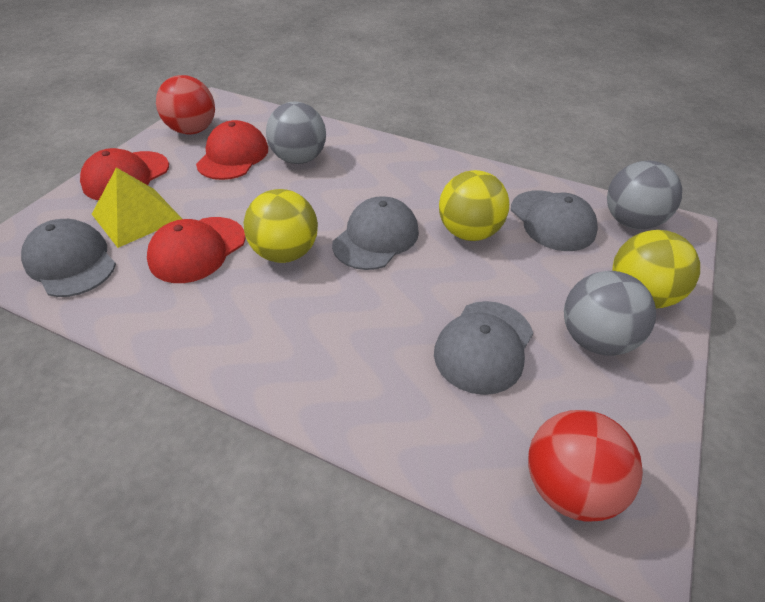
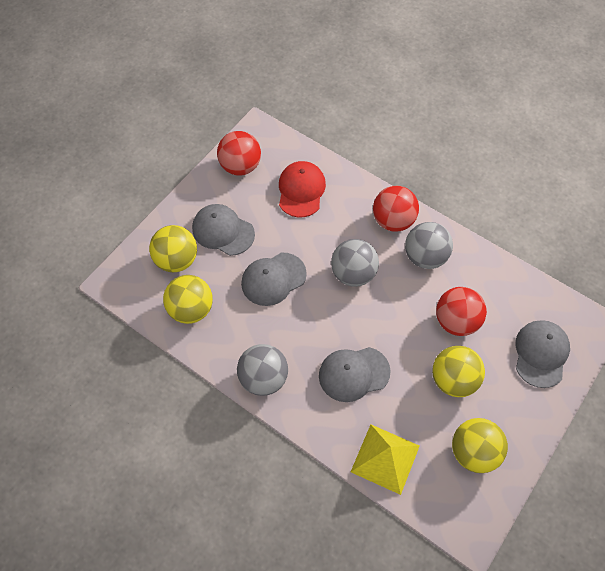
red ball: 2 -> 3
red cap: 3 -> 1
yellow ball: 3 -> 4

